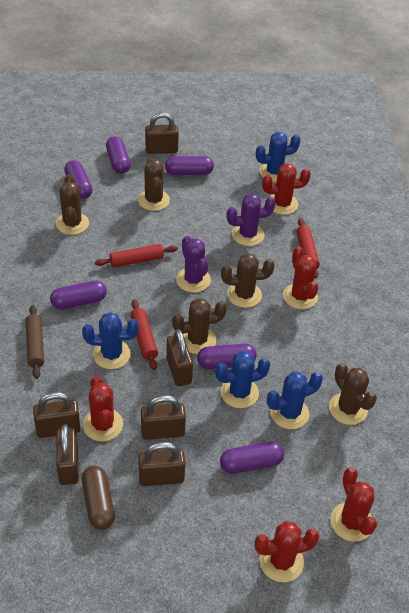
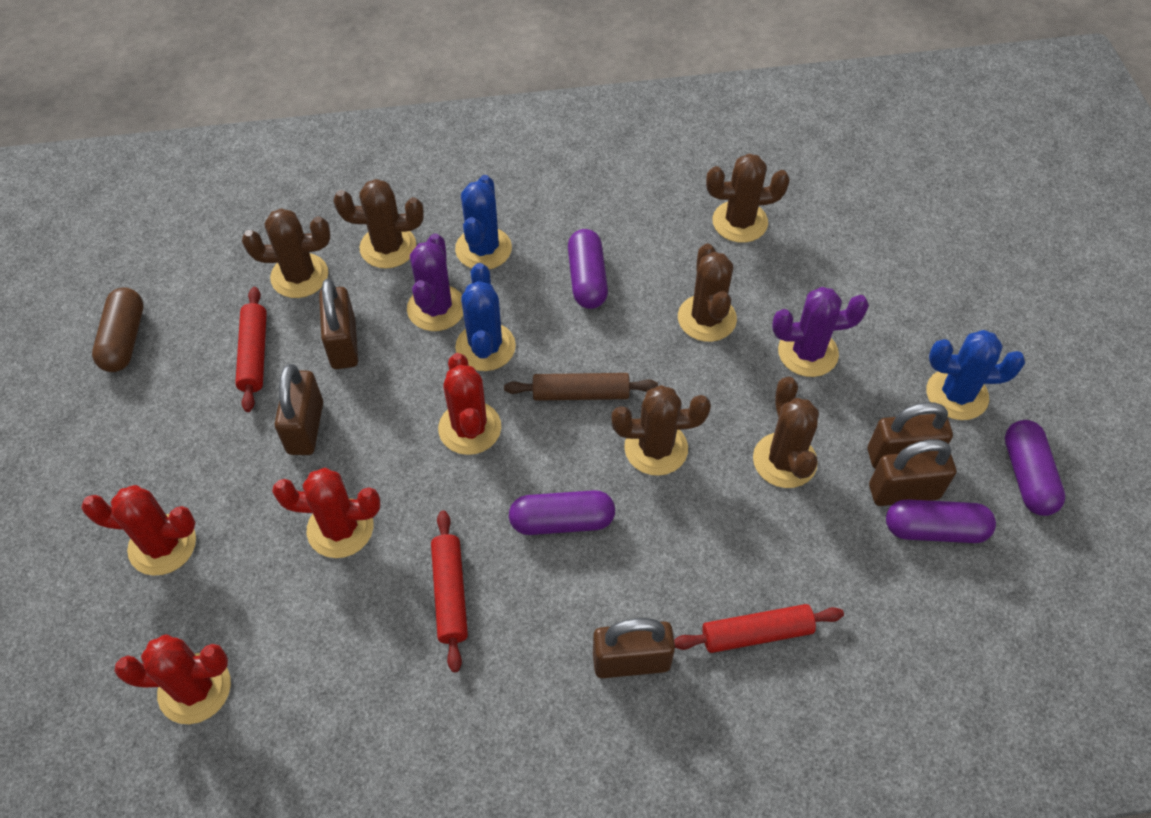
blue cactus: 4 -> 3
brown cactus: 5 -> 6
brown padlock: 6 -> 5
purple capsule: 6 -> 4
red cactus: 5 -> 4

